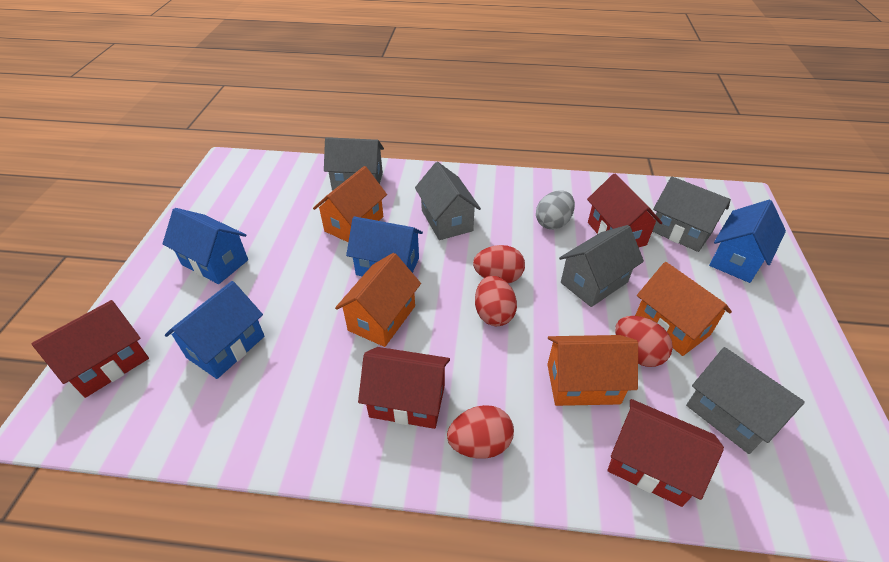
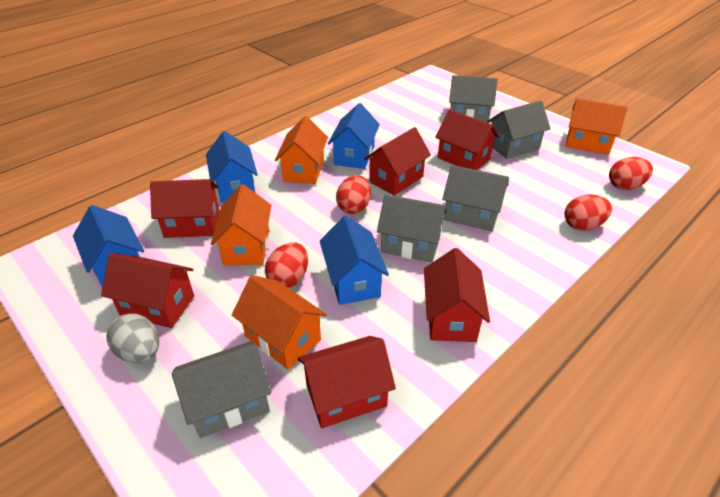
red house: 4 -> 6

